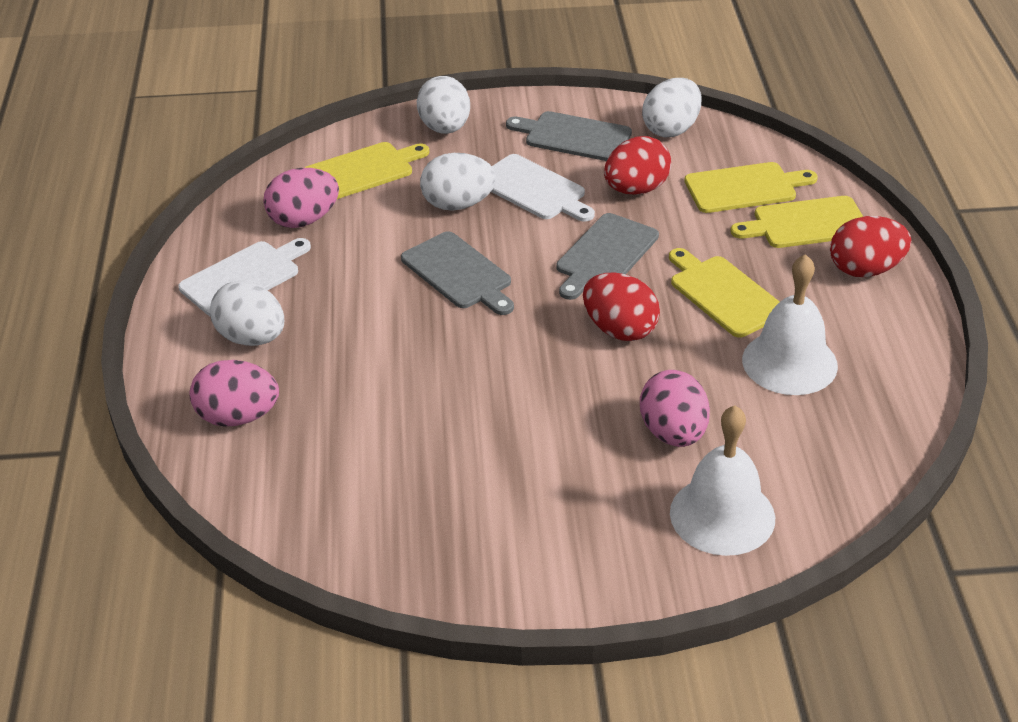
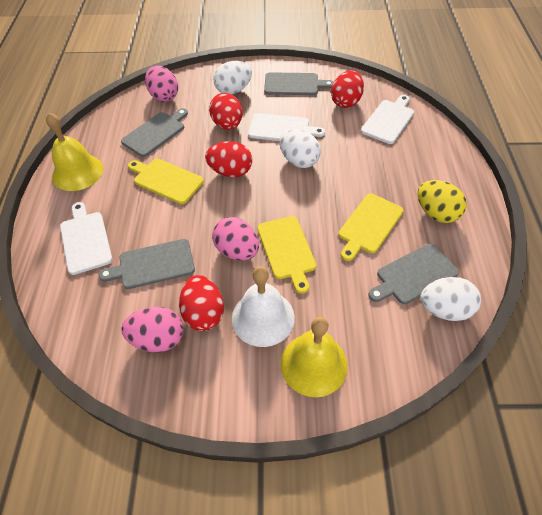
grey cutting board: 3 -> 4
red egg: 3 -> 4
white bell: 2 -> 1
white cutting board: 2 -> 3
white egg: 4 -> 3
yellow bell: 0 -> 2
yellow cutting board: 4 -> 3
yellow egg: 0 -> 1

